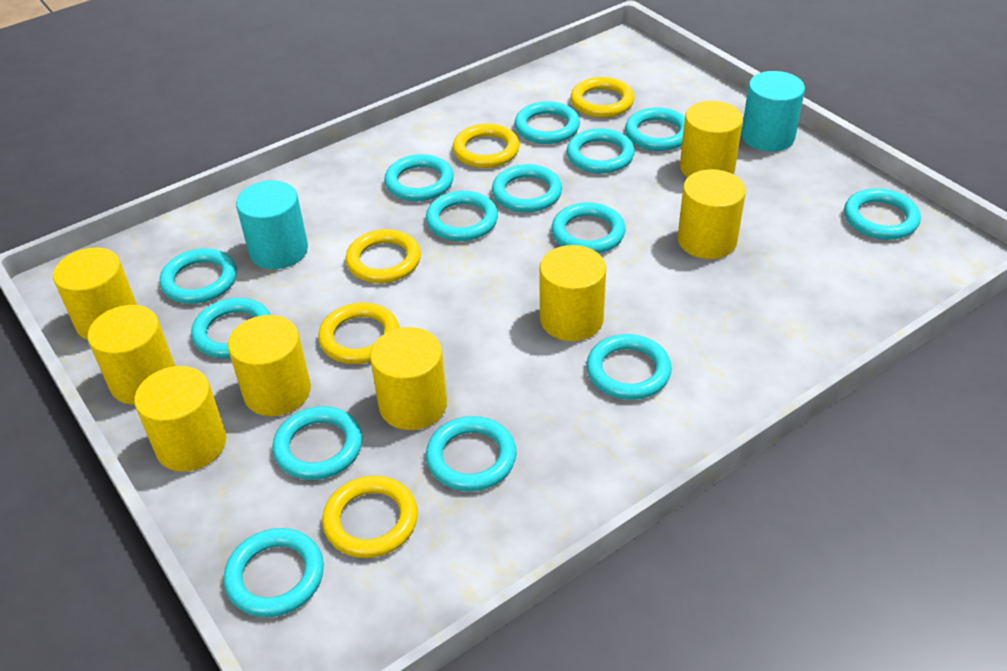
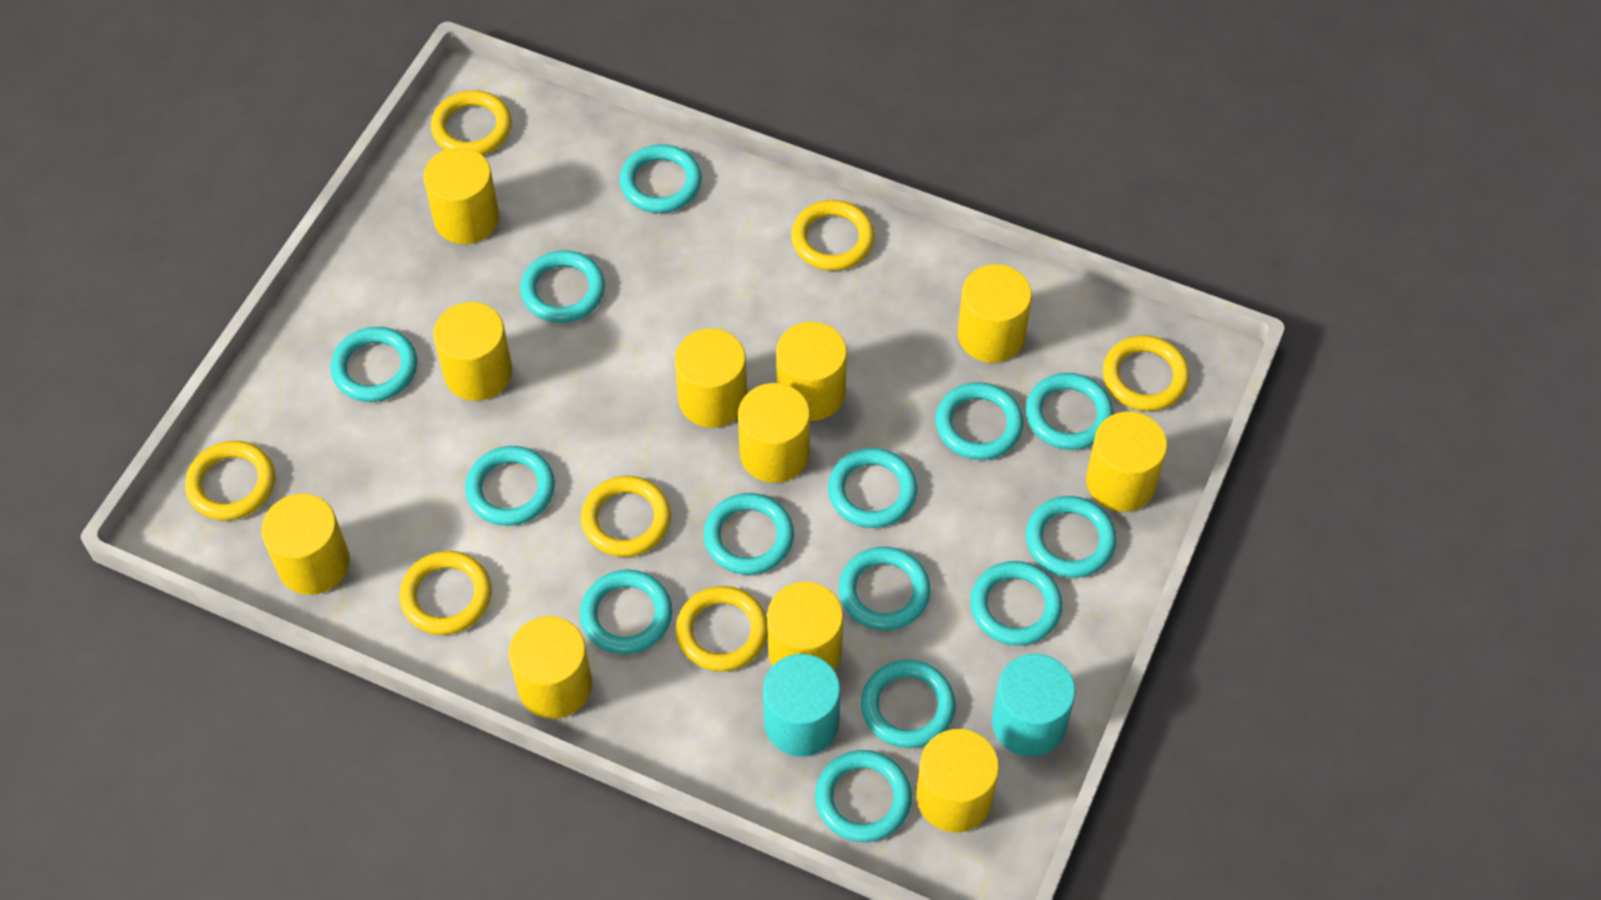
yellow cylinder: 8 -> 11
yellow ring: 5 -> 7

